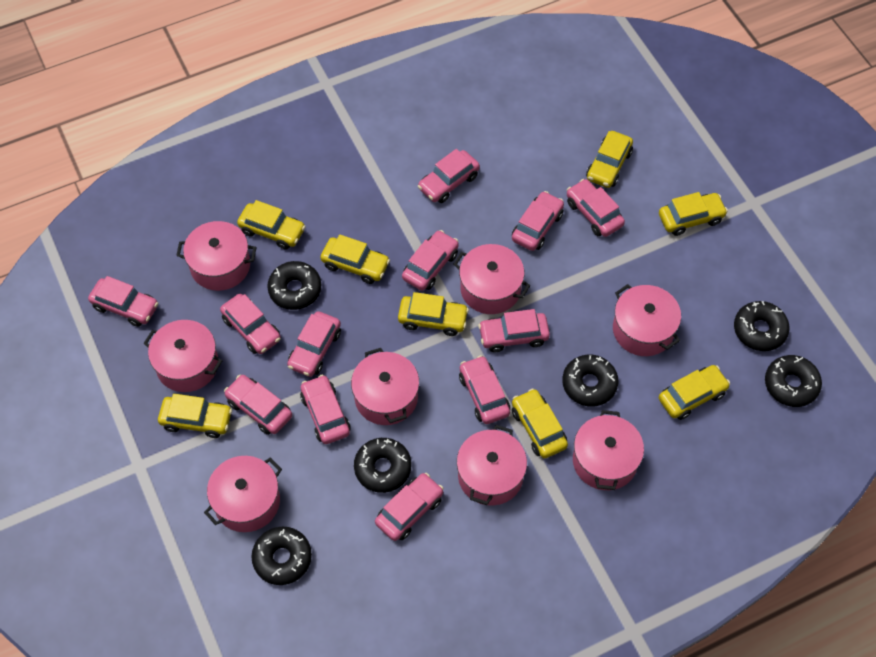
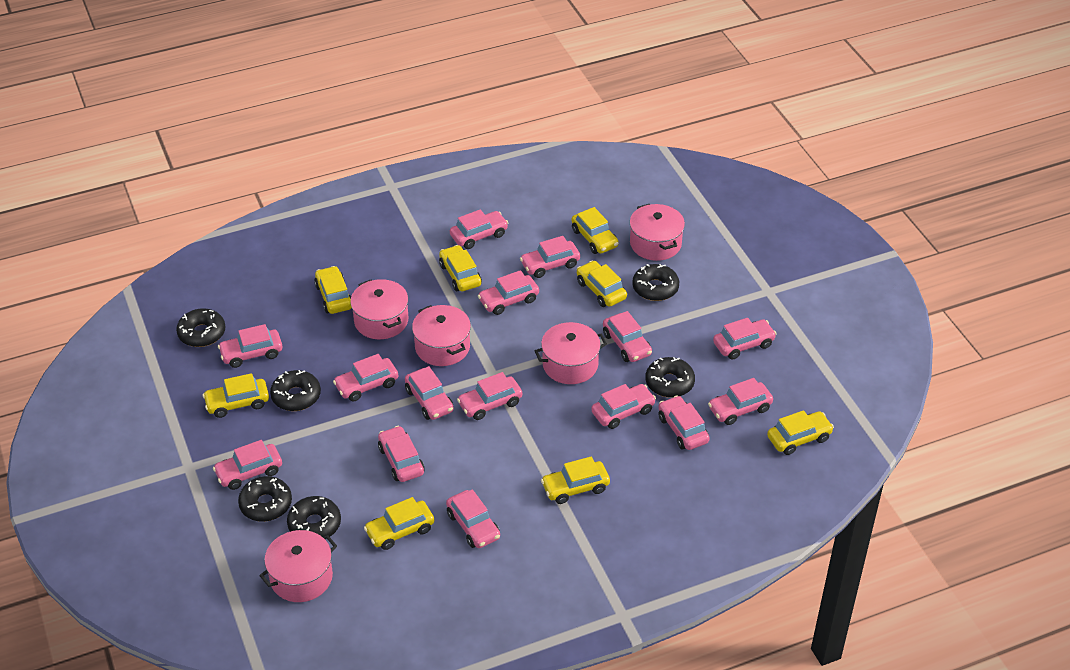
pink car: 12 -> 15
pink pot: 8 -> 5

